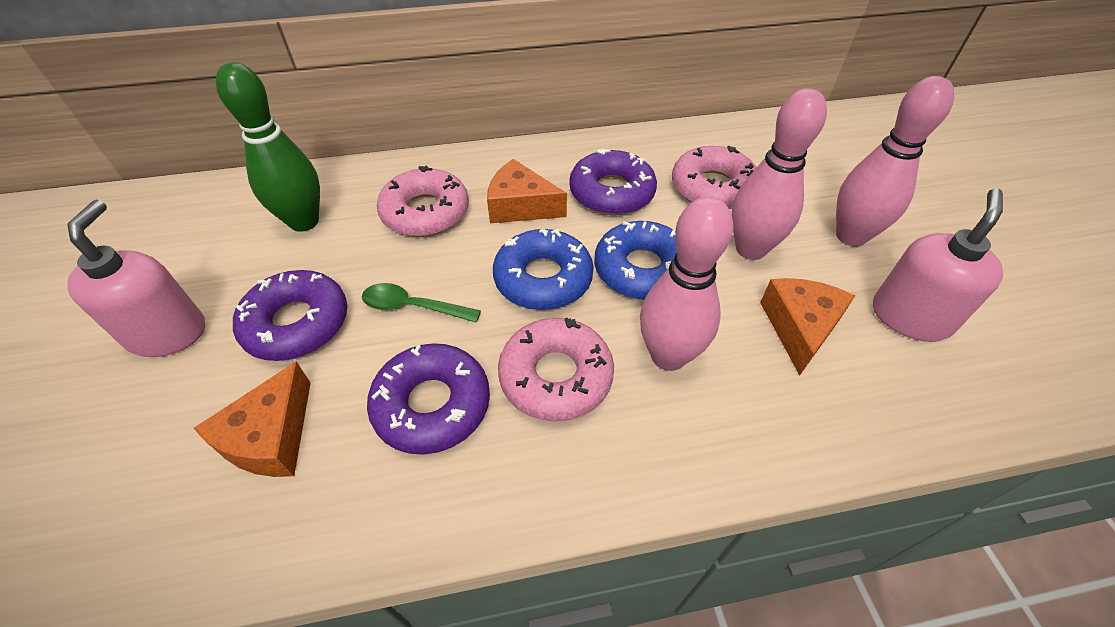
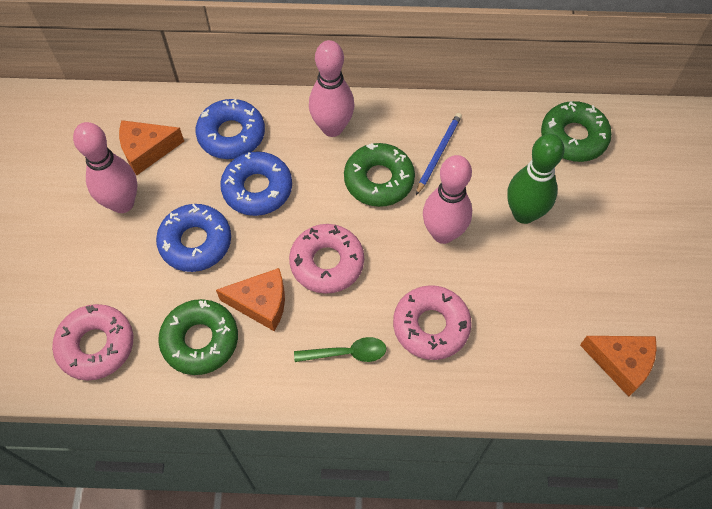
blue donut: 2 -> 3
blue pencil: 0 -> 1
green donut: 0 -> 3
pink soap dispenser: 2 -> 0
purple donut: 3 -> 0

